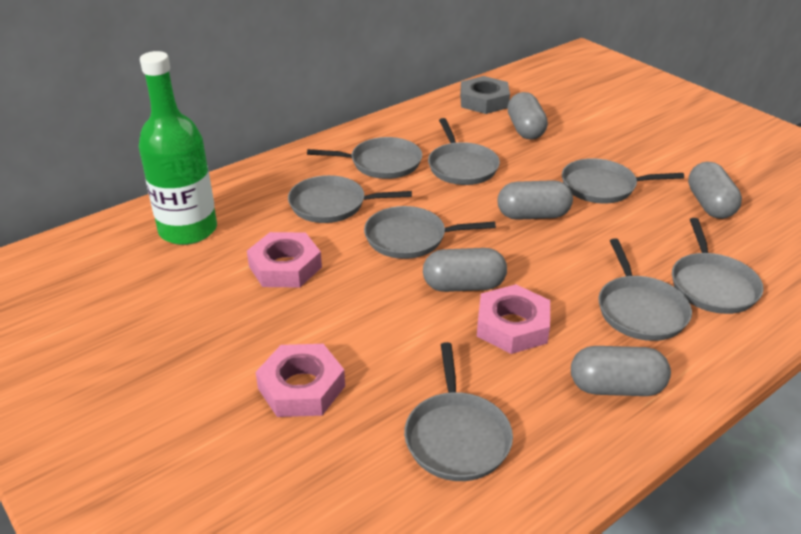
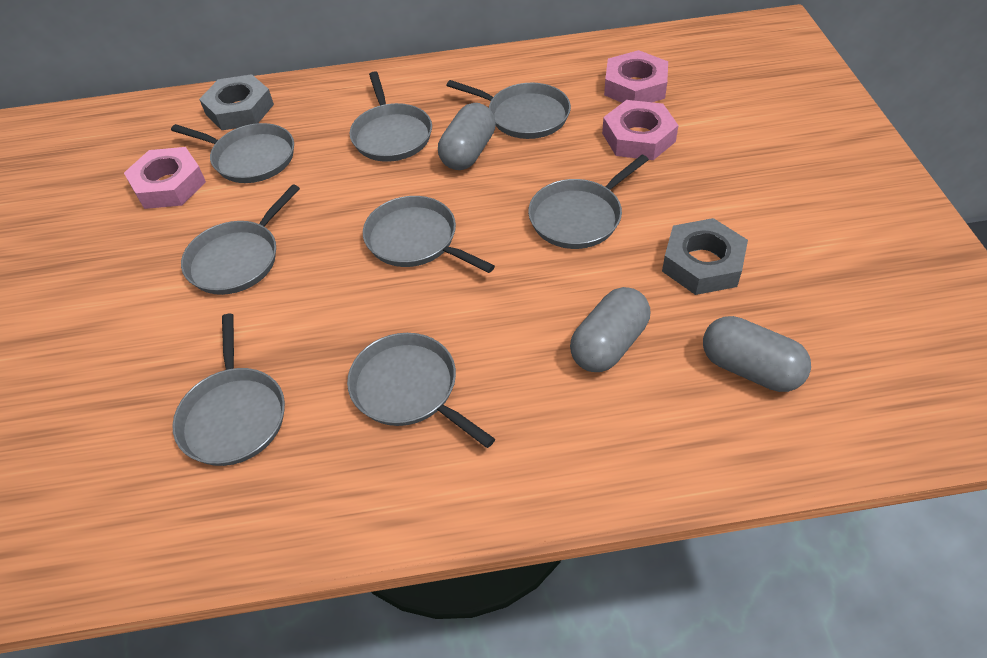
green bottle: 1 -> 0
grey capsule: 5 -> 3
grey nut: 1 -> 2

